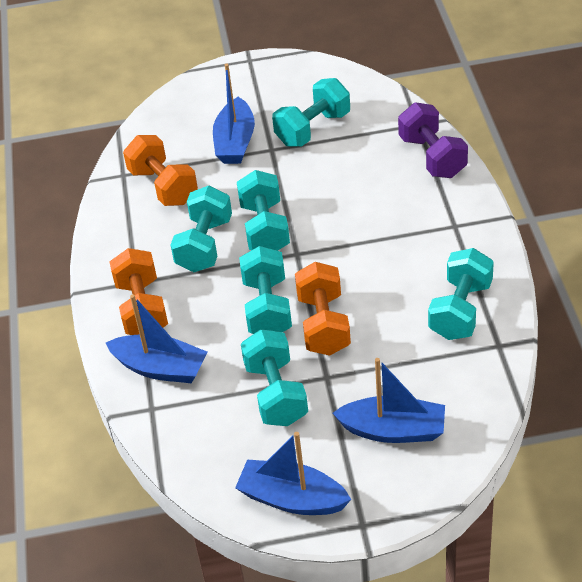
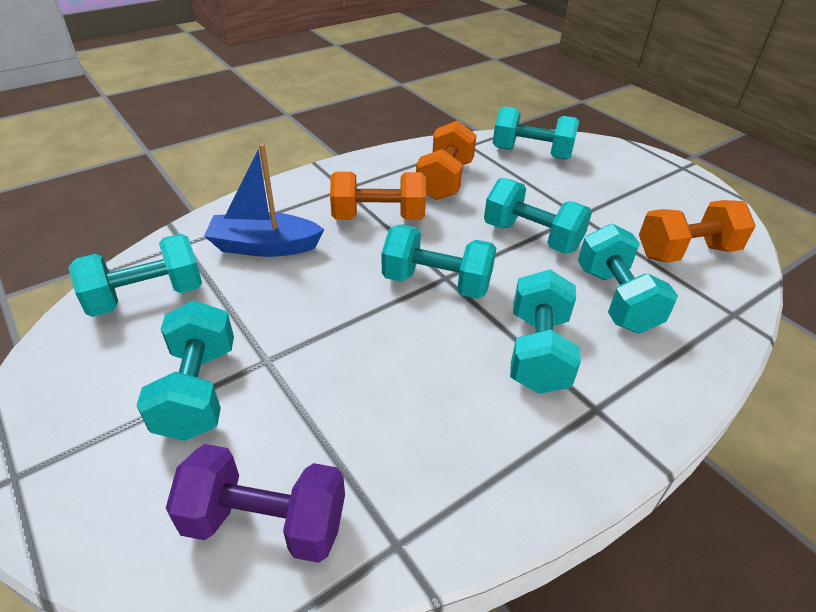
blue boat: 4 -> 1
turquoise dumbbell: 6 -> 7

